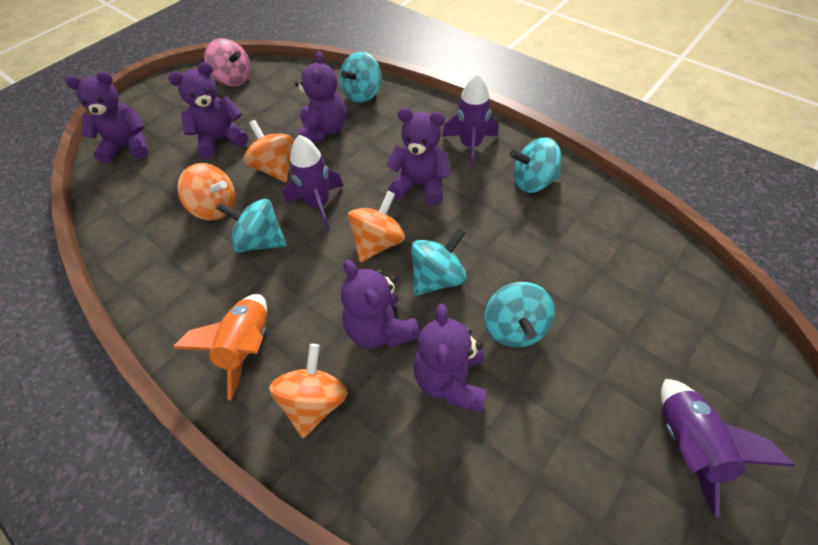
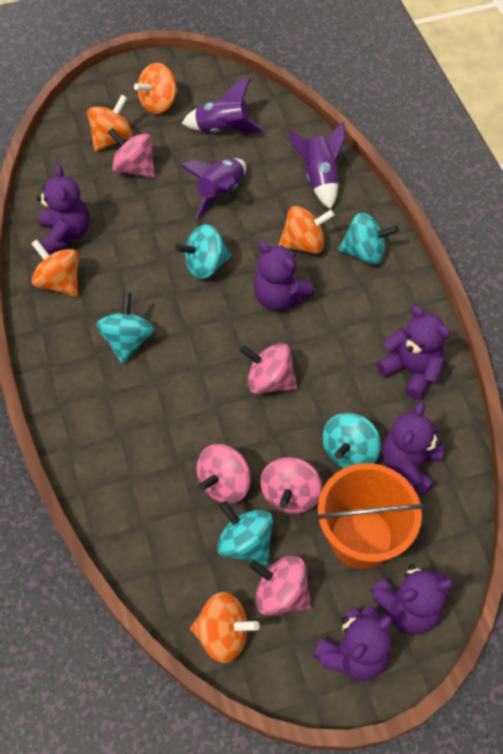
orange bucket: 0 -> 1
orange rocket: 1 -> 0
orange spinning top: 4 -> 5
pink spinning top: 1 -> 5

